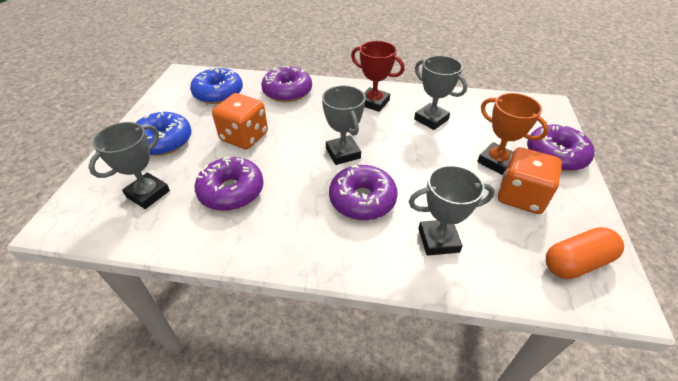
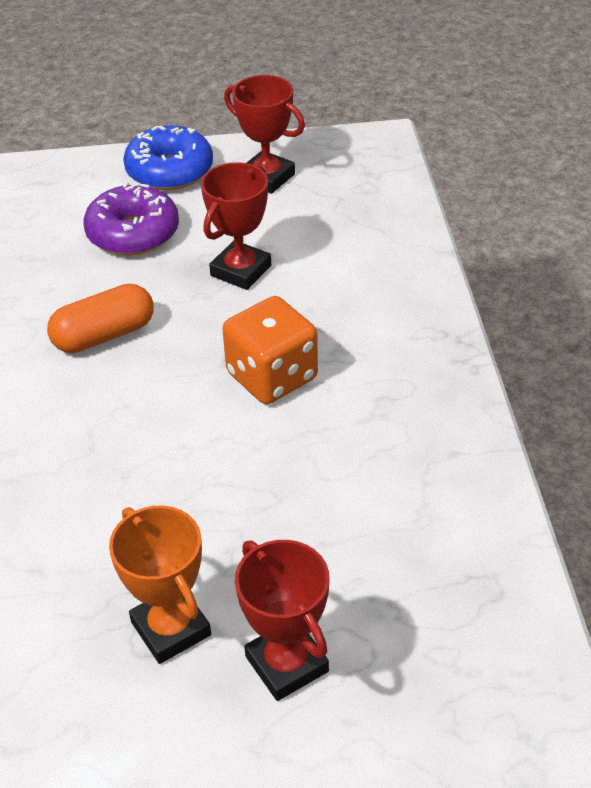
blue donut: 2 -> 1
grey trophy: 4 -> 0
orange dice: 2 -> 1
purple donut: 4 -> 1
red trophy: 1 -> 3

